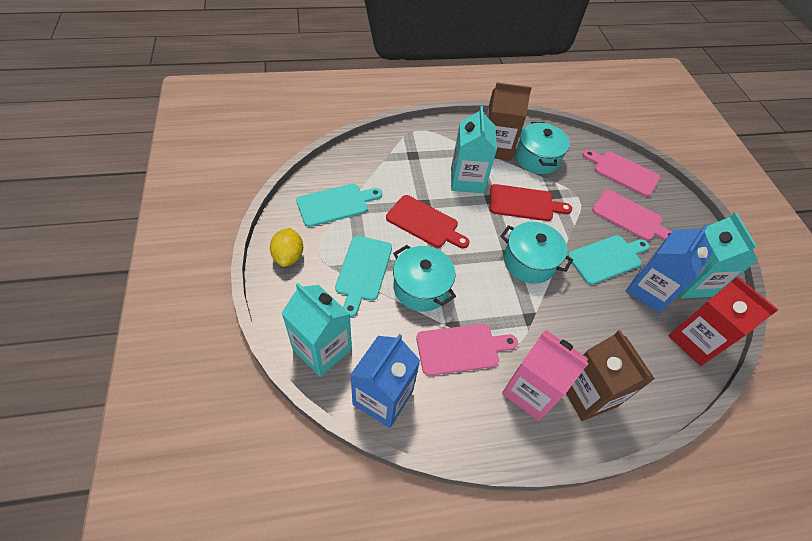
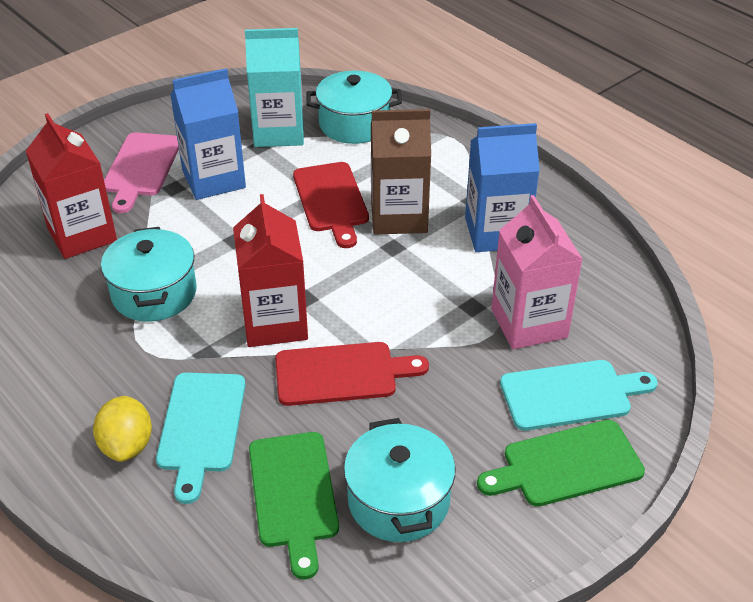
brown carton: 2 -> 1
green cutting board: 0 -> 2
pink cutting board: 3 -> 1
red carton: 1 -> 2
turquoise carton: 3 -> 1
turquoise cutting board: 3 -> 2

